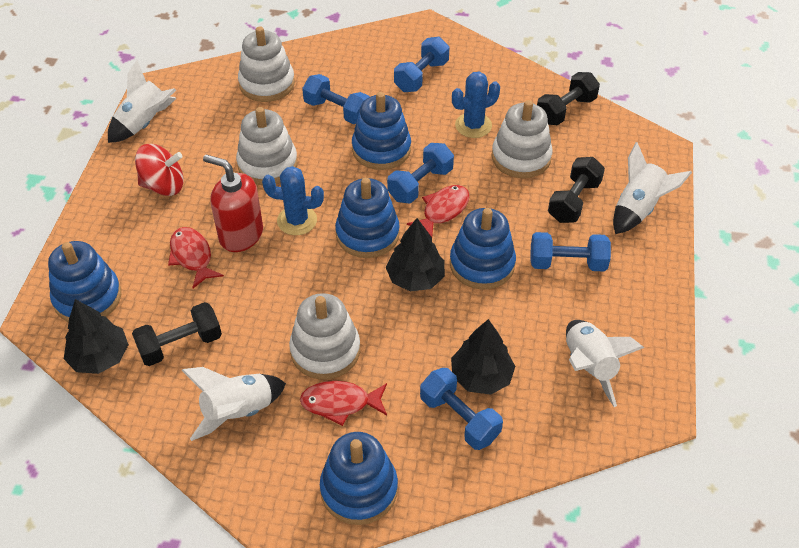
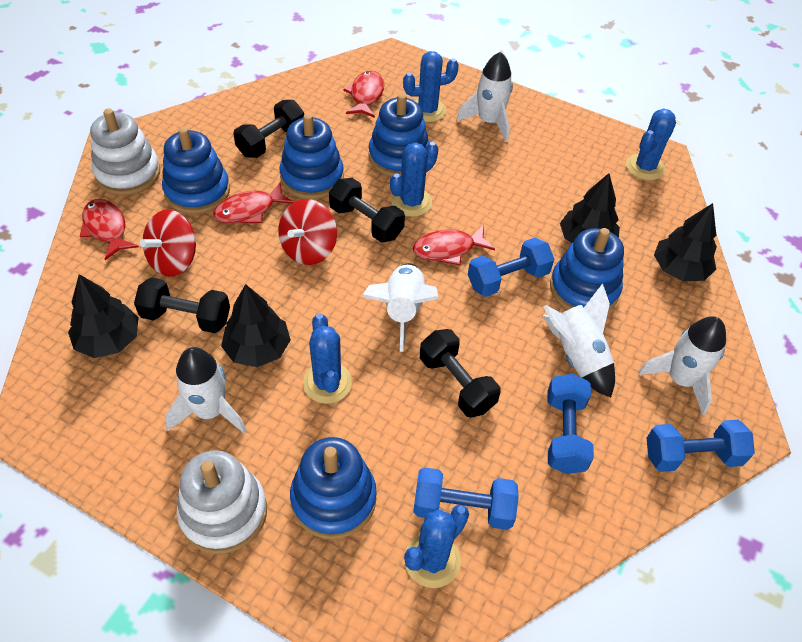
black dumbbell: 3 -> 4
black tree: 3 -> 4
blue cactus: 2 -> 5
blue dumbbell: 5 -> 4
red fish: 3 -> 4
red soap dispenser: 1 -> 0
red spinning top: 1 -> 2
white rocket: 4 -> 5
white stacking toy: 4 -> 2

